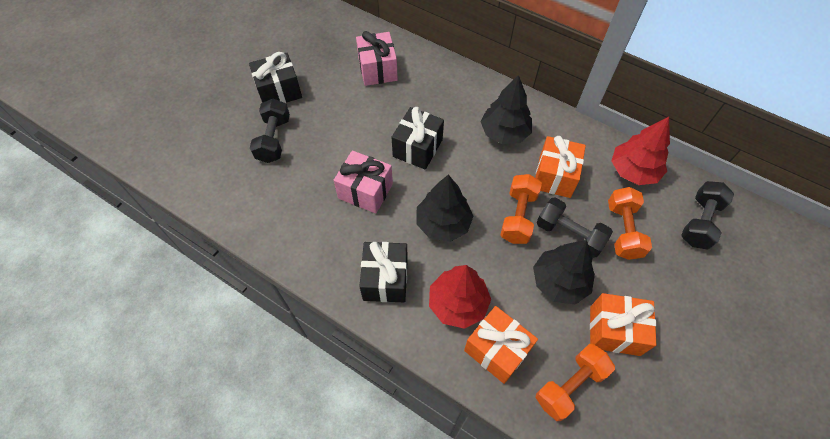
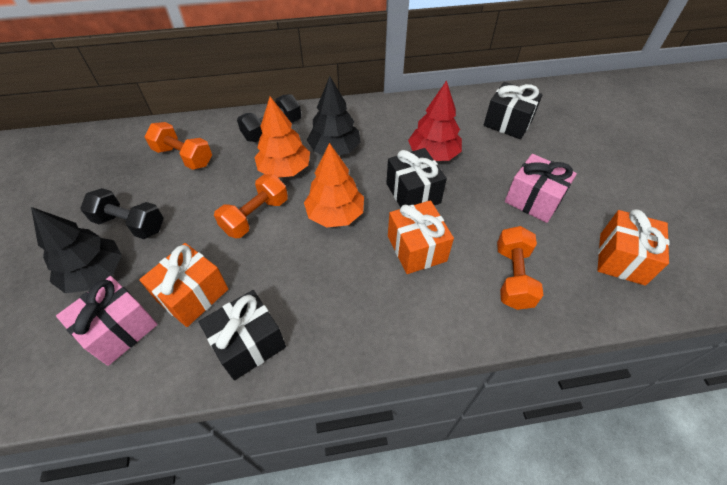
black dumbbell: 3 -> 2
black tree: 3 -> 2
orange tree: 0 -> 2
red tree: 2 -> 1

